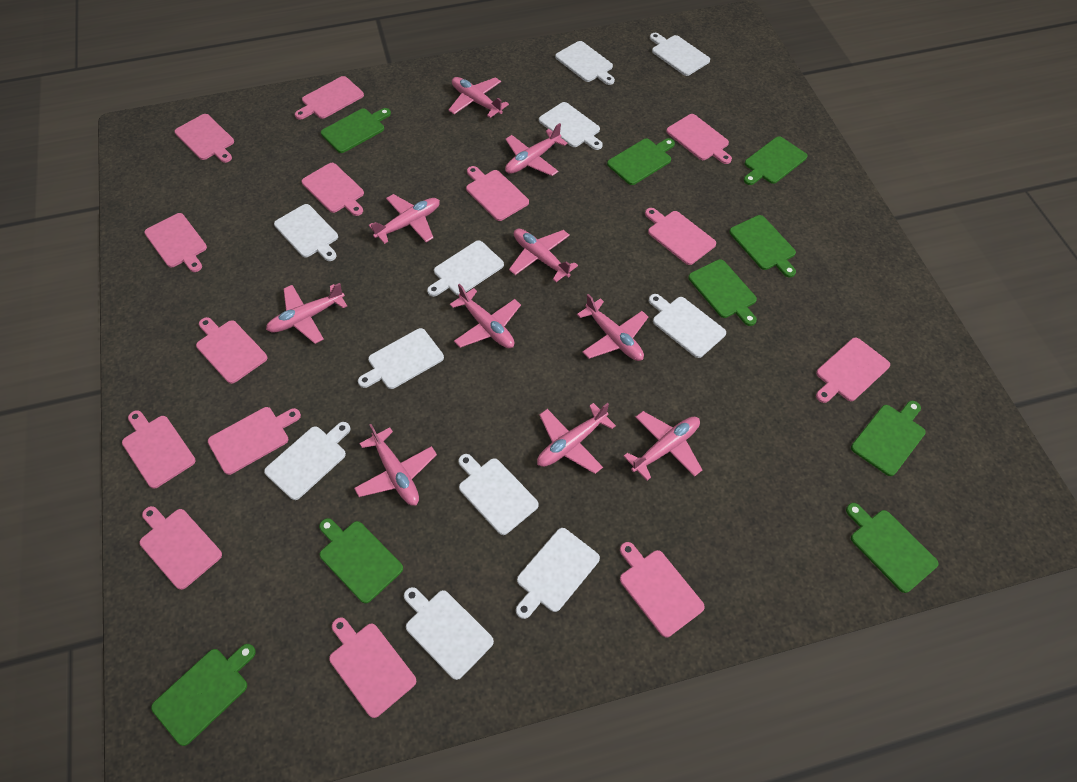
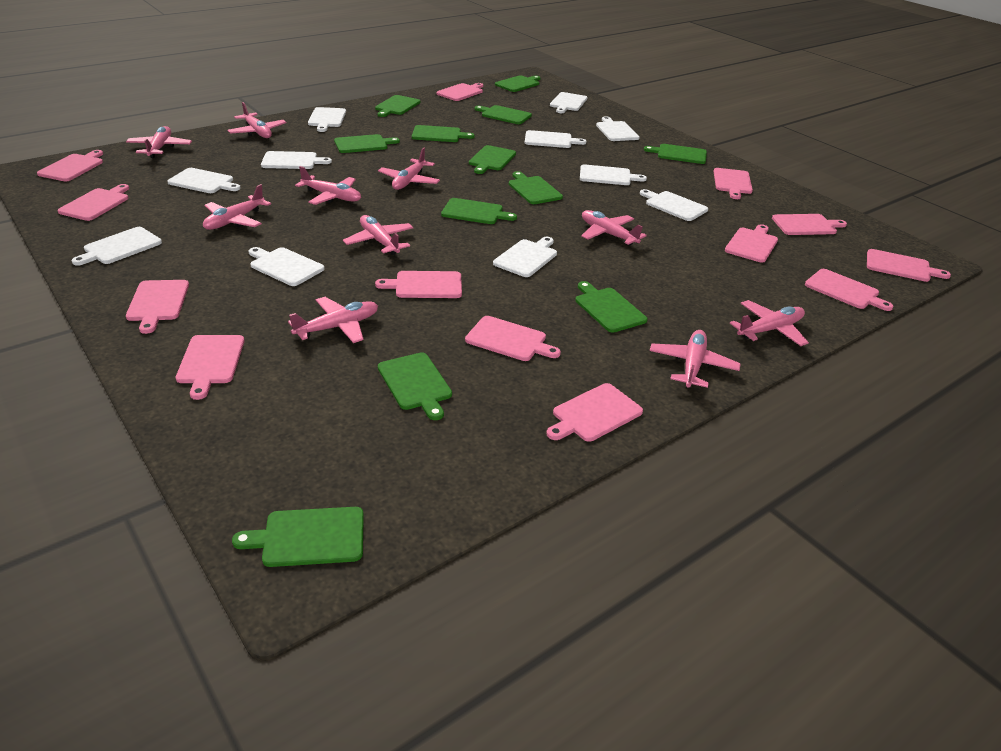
green cutting board: 9 -> 12
pink cutting board: 14 -> 13

